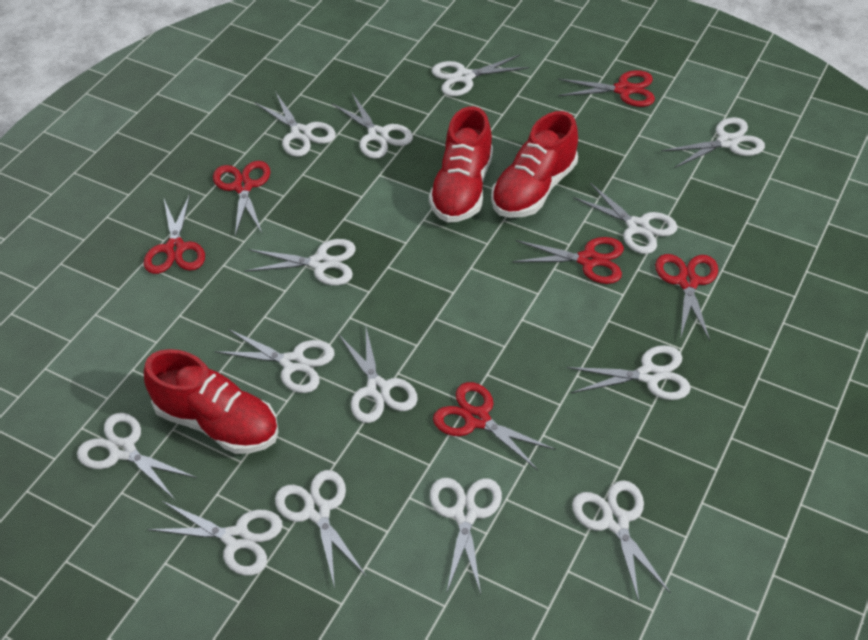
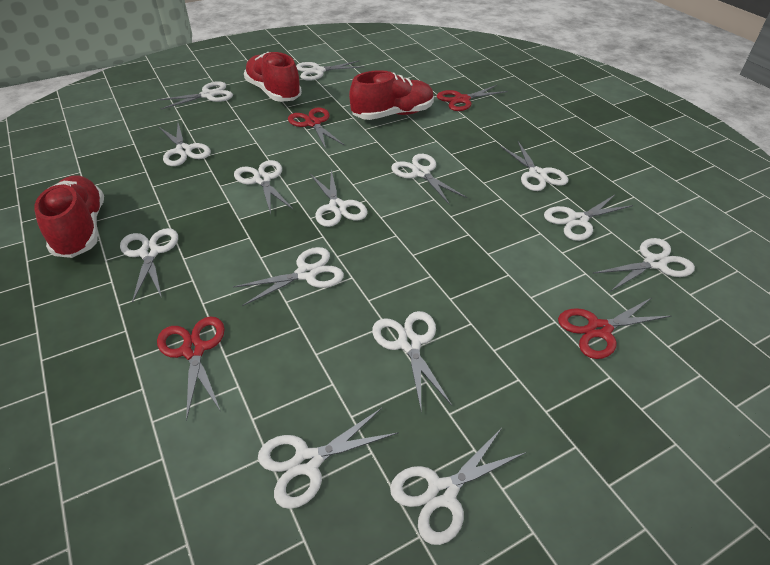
red scissors: 6 -> 4

